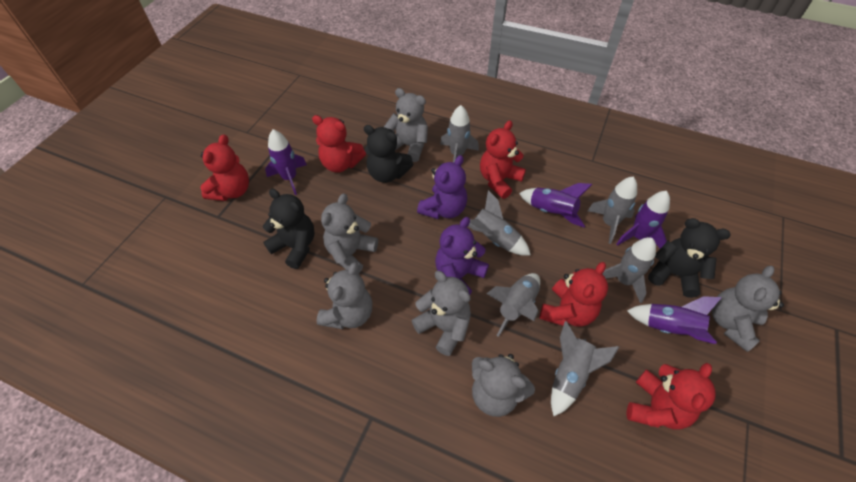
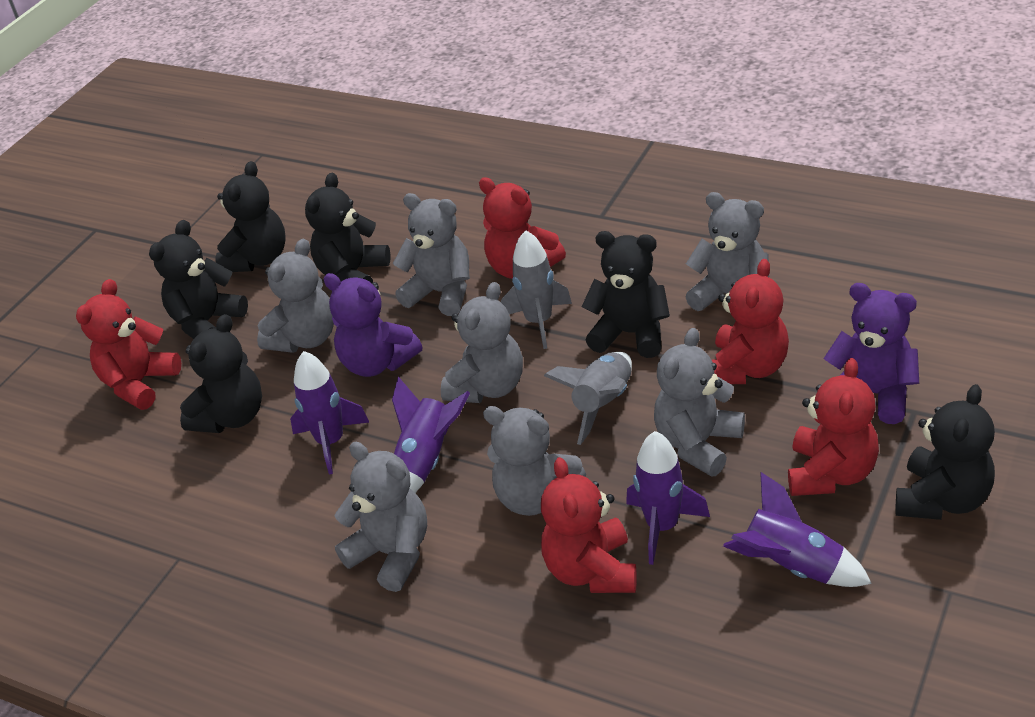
black teddy bear: 3 -> 6
grey rocket: 6 -> 2
grey teddy bear: 6 -> 7

